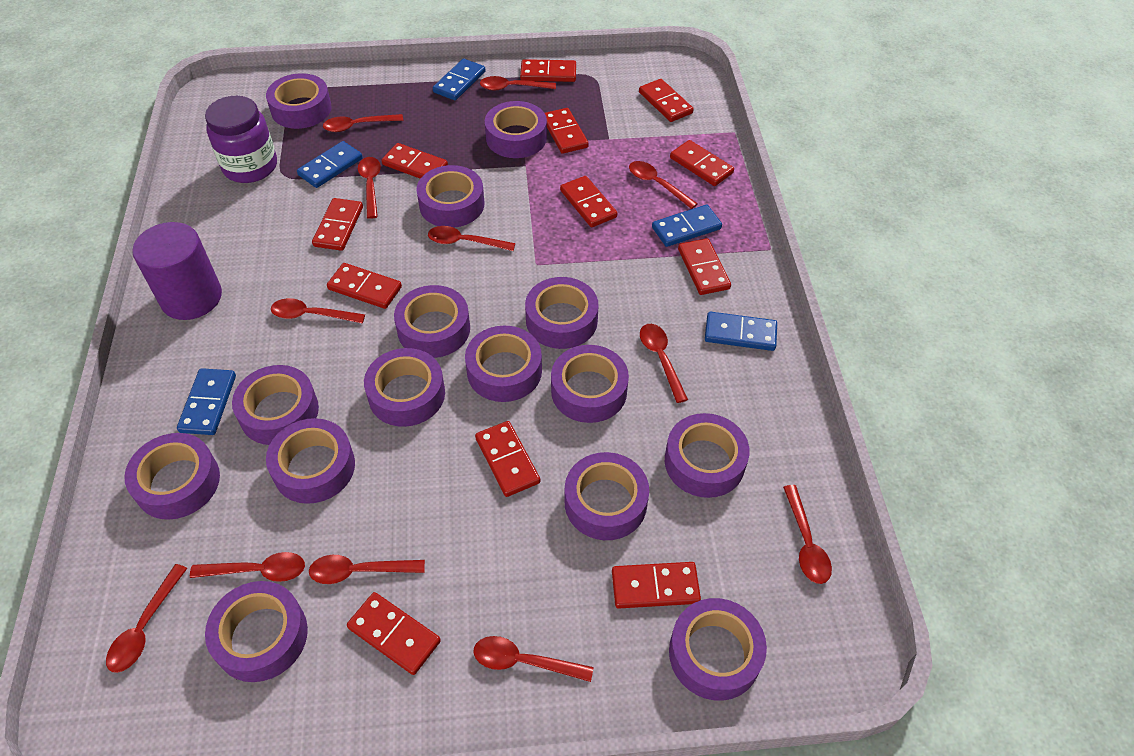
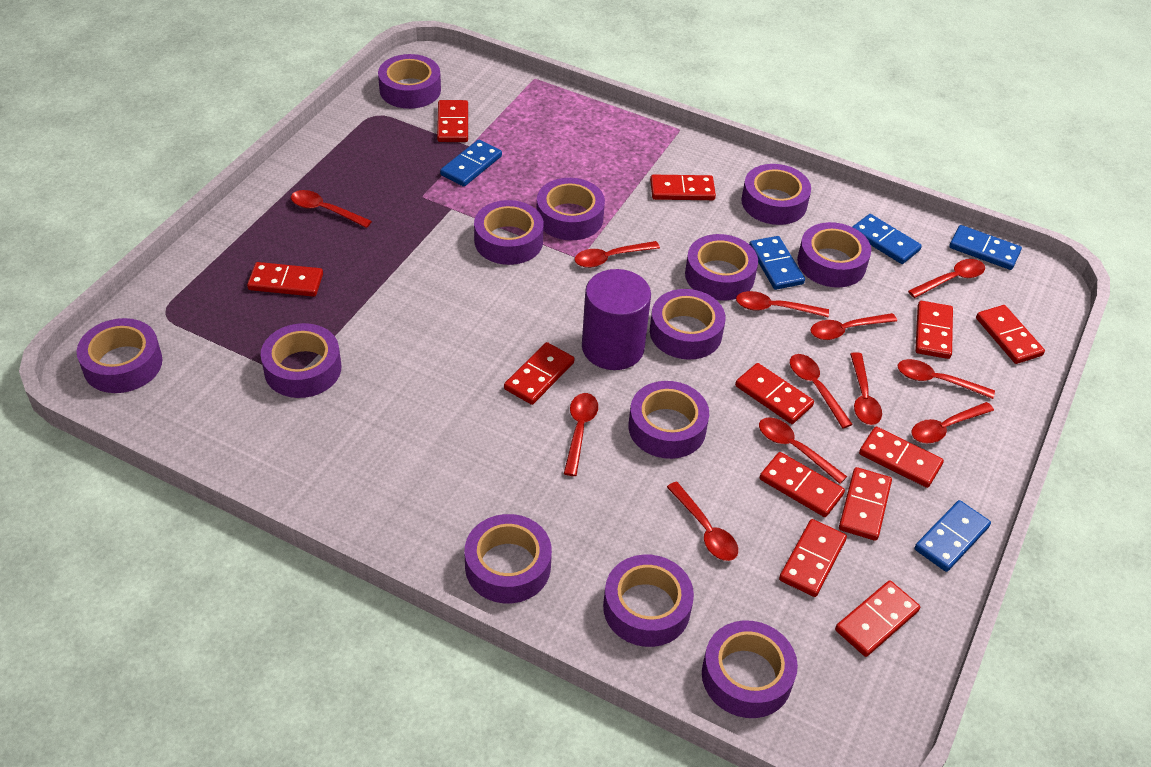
purple jar: 1 -> 0
purple tape: 15 -> 13

